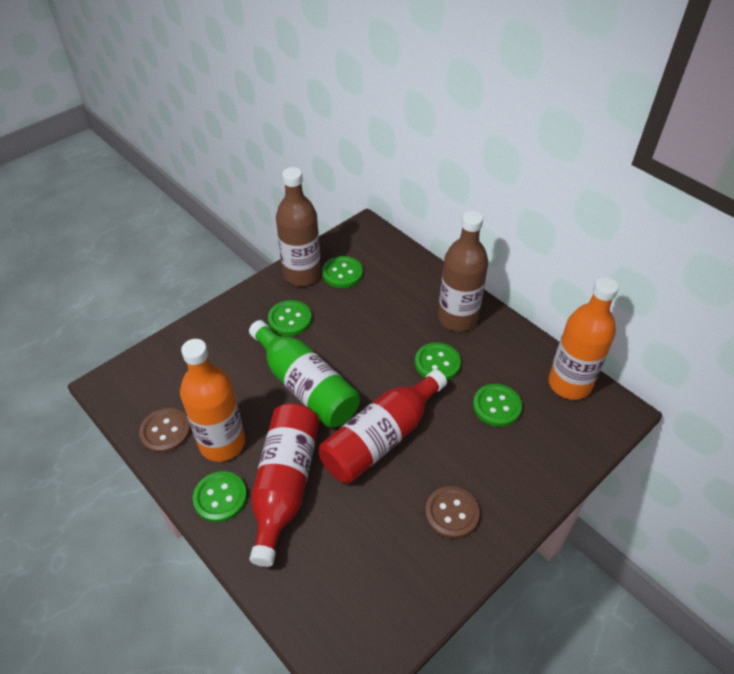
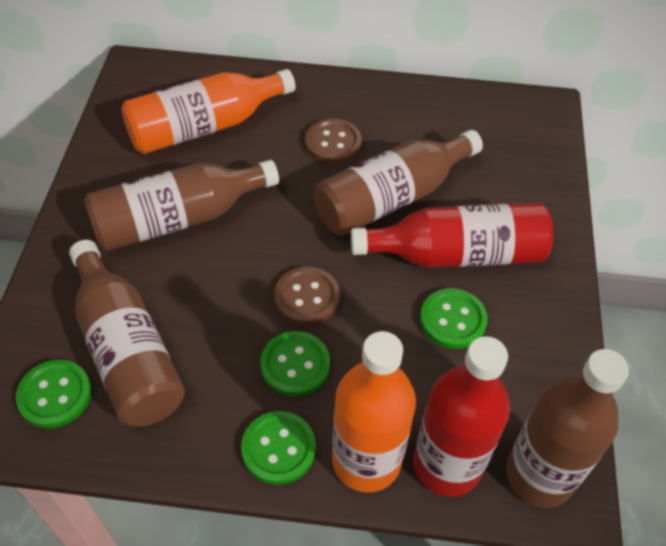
brown bottle: 2 -> 4
green bottle: 1 -> 0
green button: 5 -> 4

